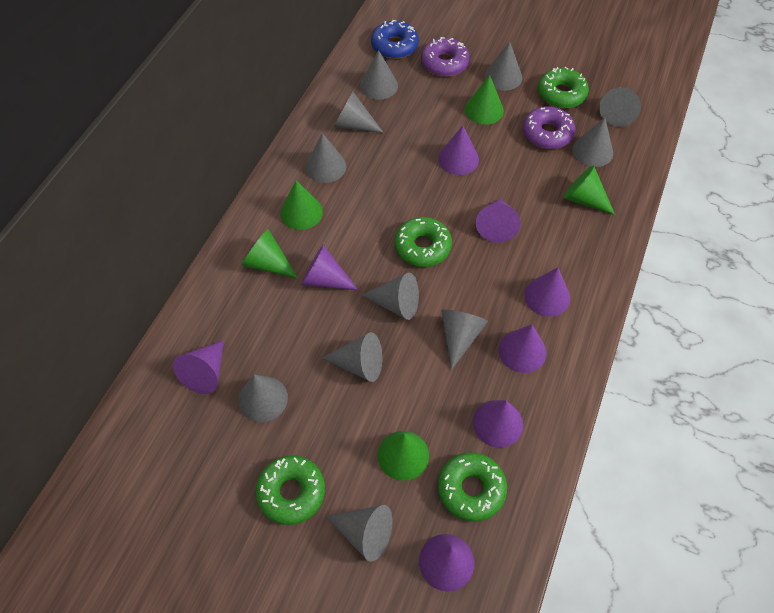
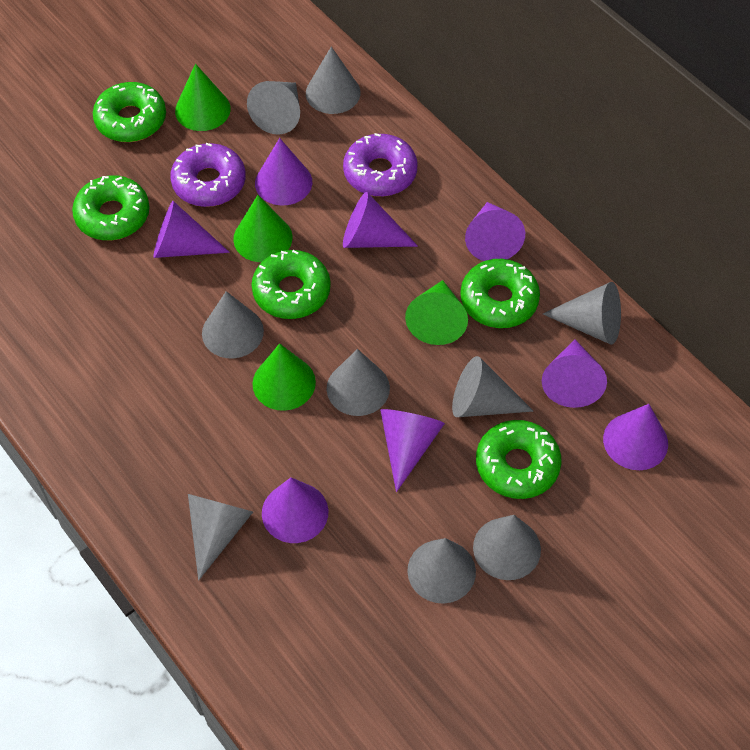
blue donut: 1 -> 0
green cone: 5 -> 4
green donut: 4 -> 5
grey cone: 11 -> 9

